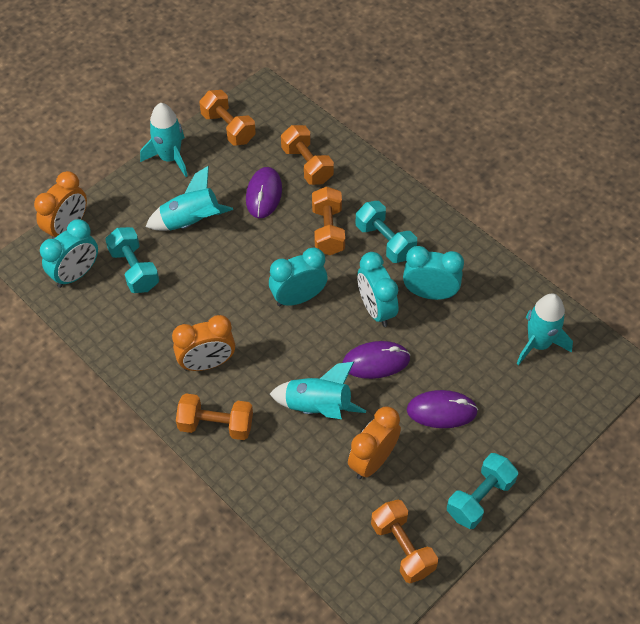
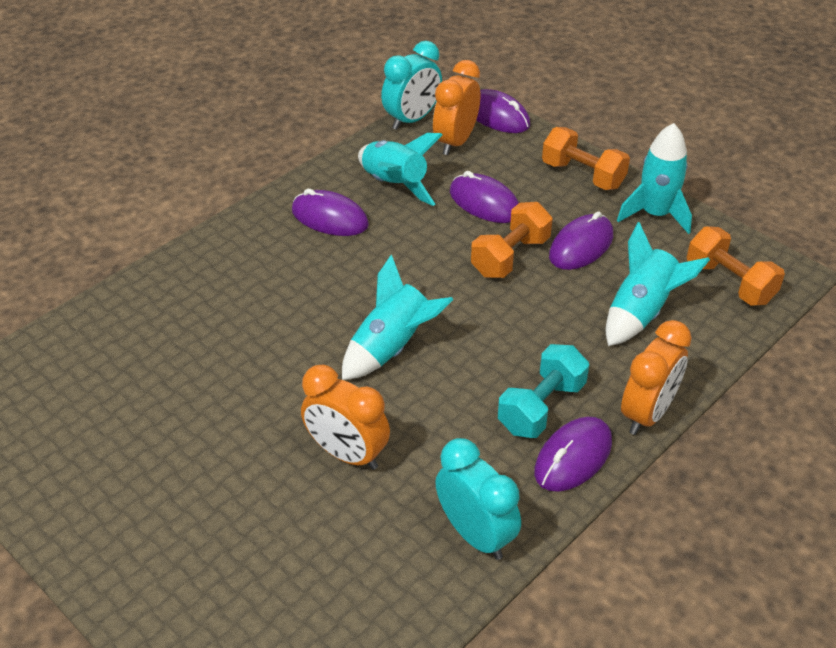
orange dumbbell: 5 -> 3
purple mouse: 3 -> 5
turquoise clock: 4 -> 2
turquoise dumbbell: 3 -> 1

